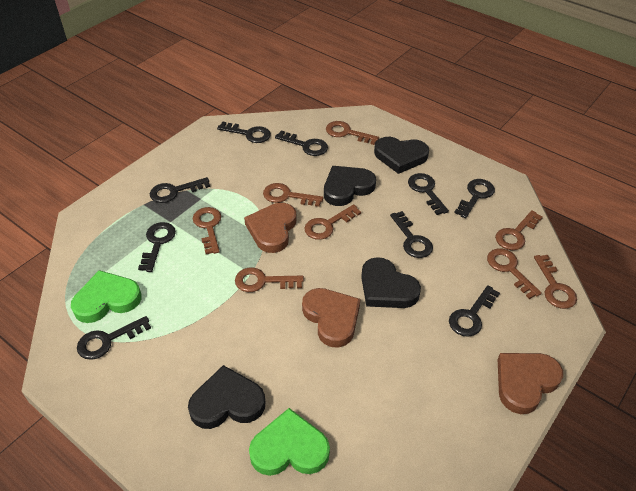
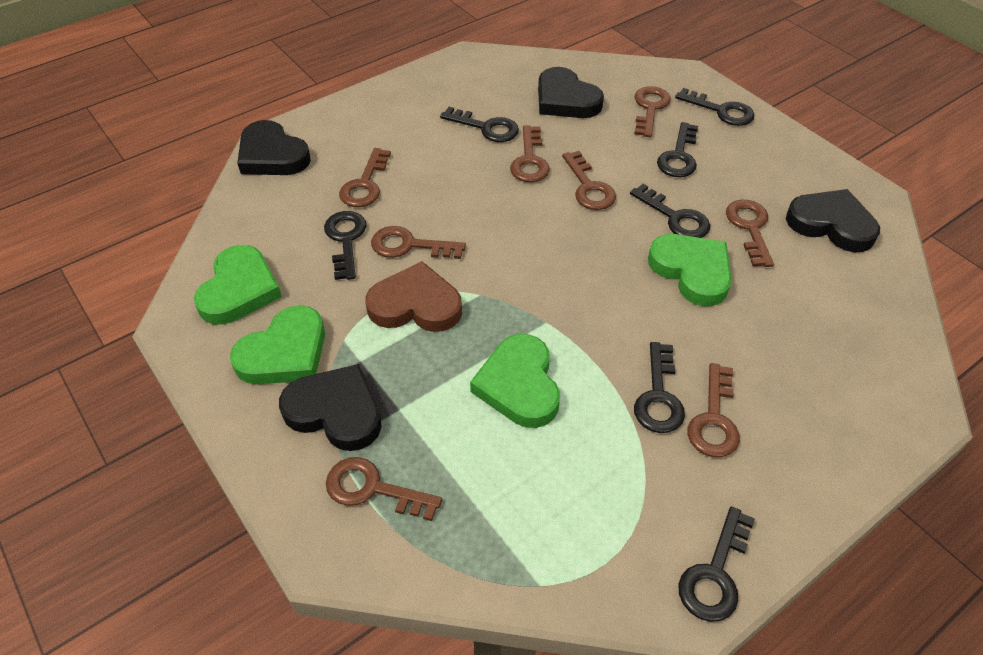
black key: 9 -> 7
brown heart: 3 -> 1
green heart: 2 -> 4

